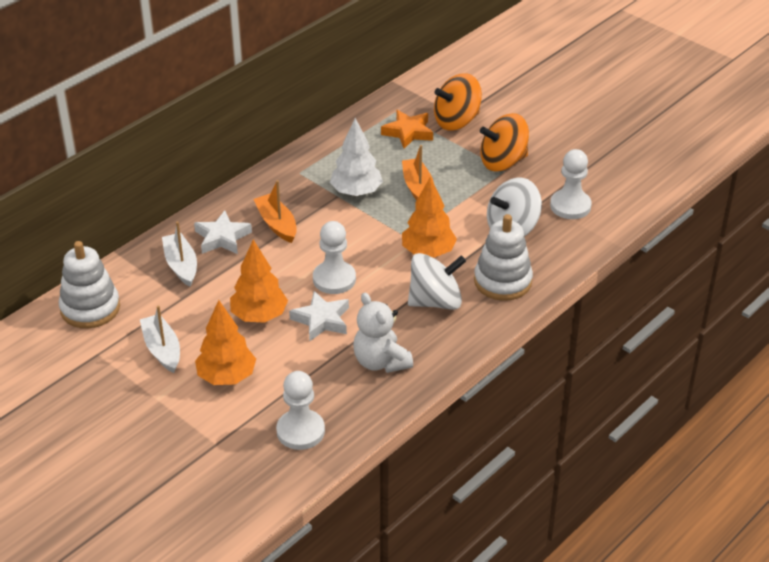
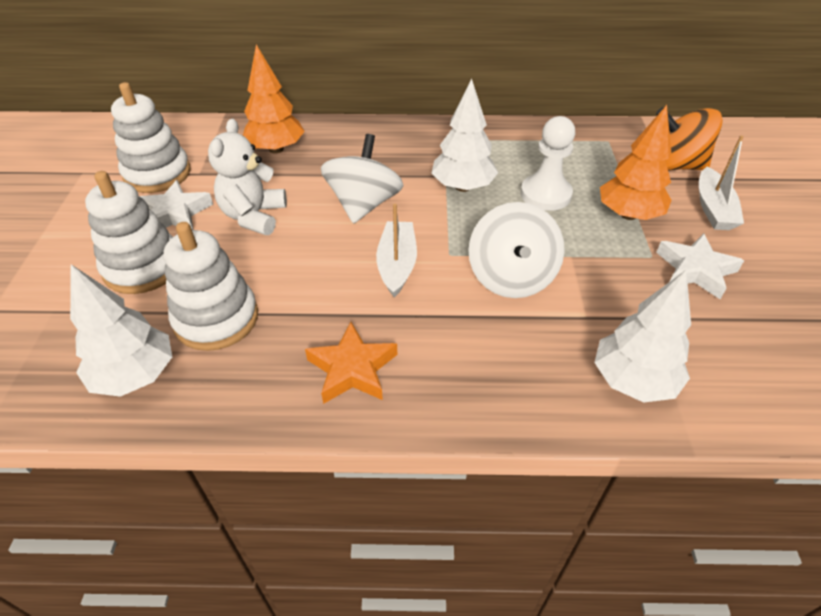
orange boat: 2 -> 0
orange spinning top: 2 -> 1
orange tree: 3 -> 2
white pawn: 3 -> 1
white stacking toy: 2 -> 3
white tree: 1 -> 3

